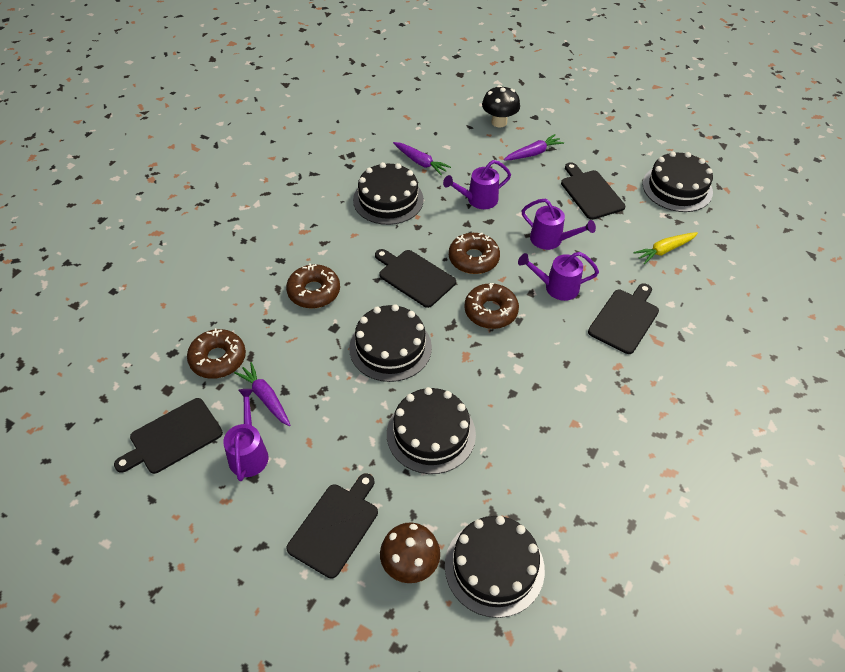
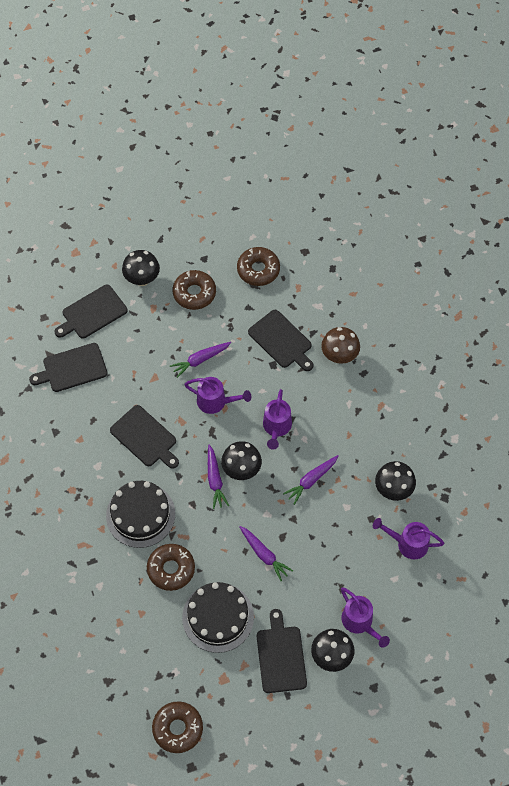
black cake: 5 -> 2
black mushroom: 1 -> 4
purple carrot: 3 -> 4
yellow carrot: 1 -> 0

